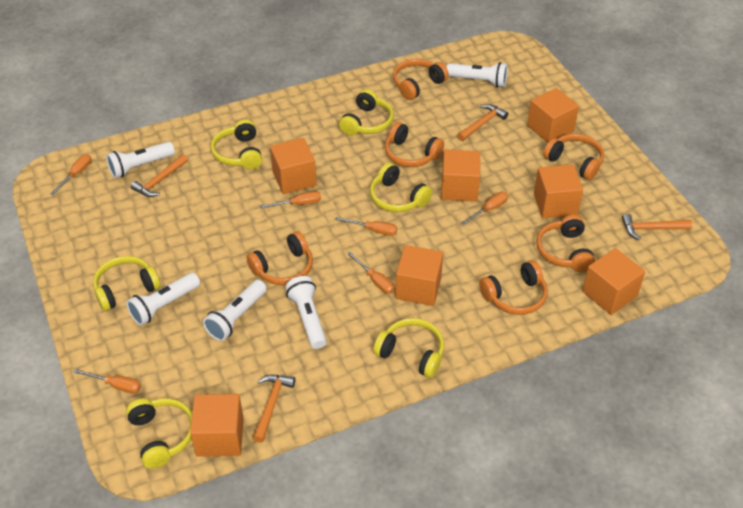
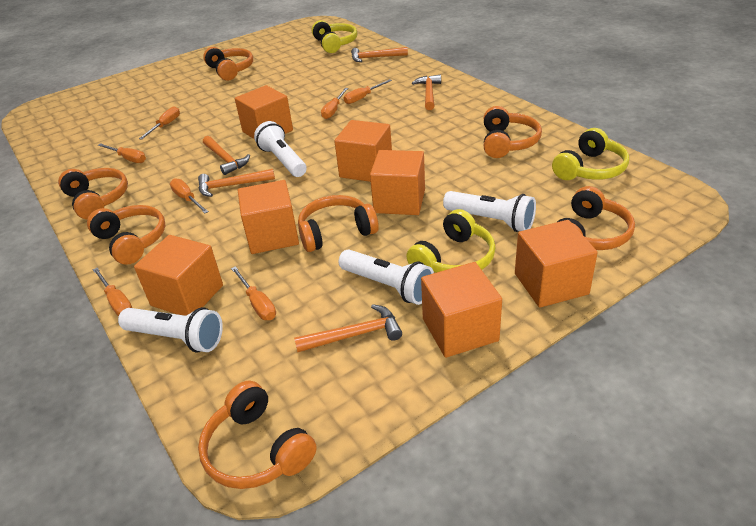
orange hammer: 4 -> 5
orange headphones: 6 -> 7
orange screwdriver: 6 -> 7
white flashlight: 5 -> 4
yellow headphones: 6 -> 3

